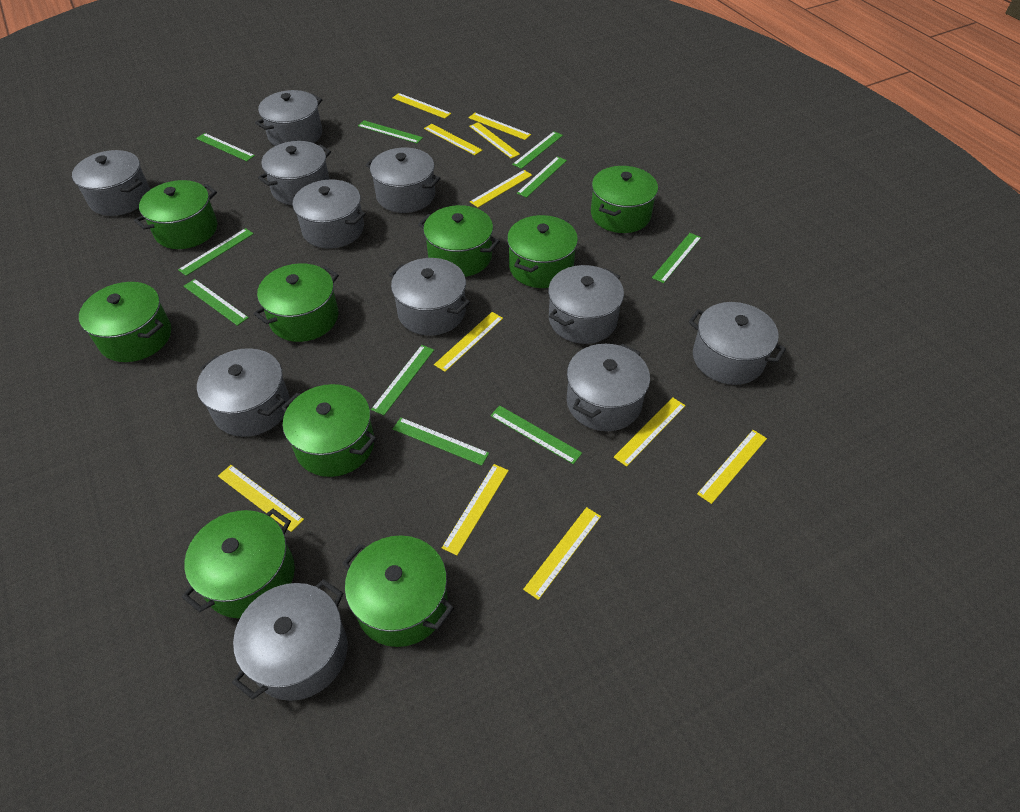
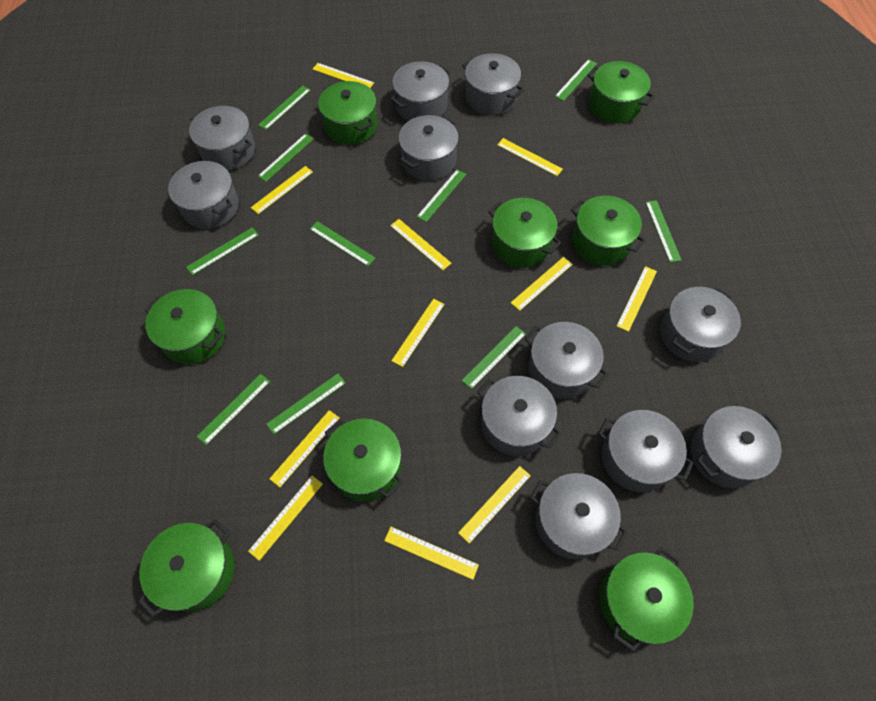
green pot: 9 -> 8

